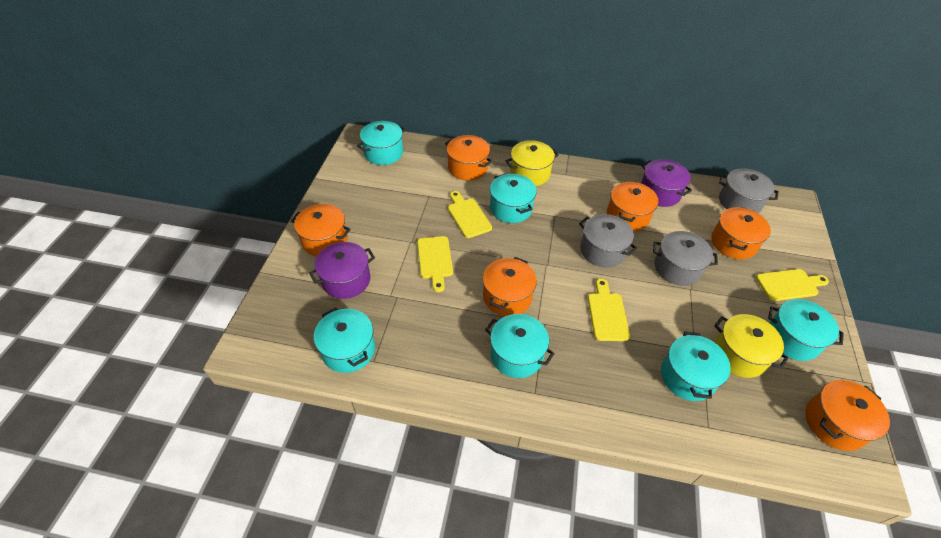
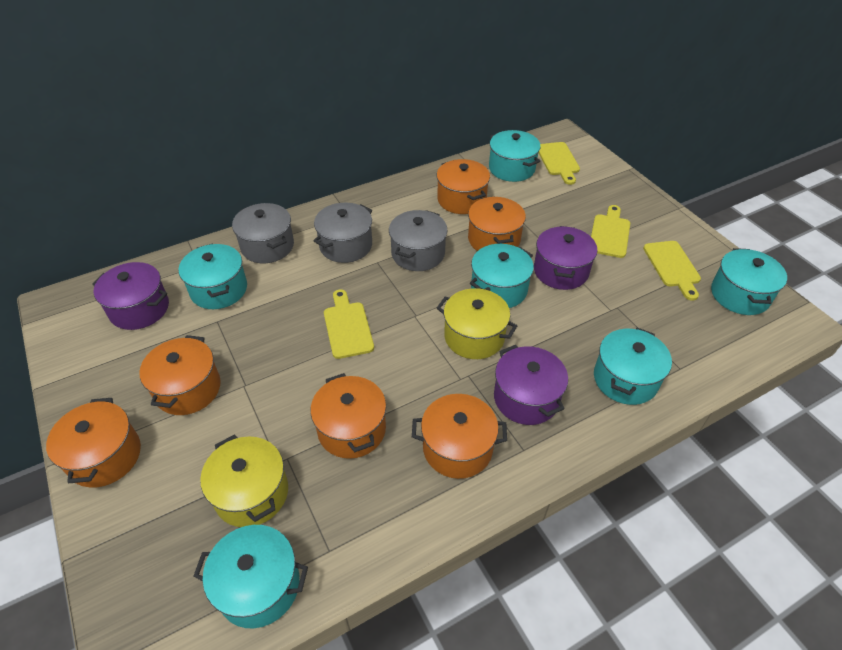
purple pot: 2 -> 3

